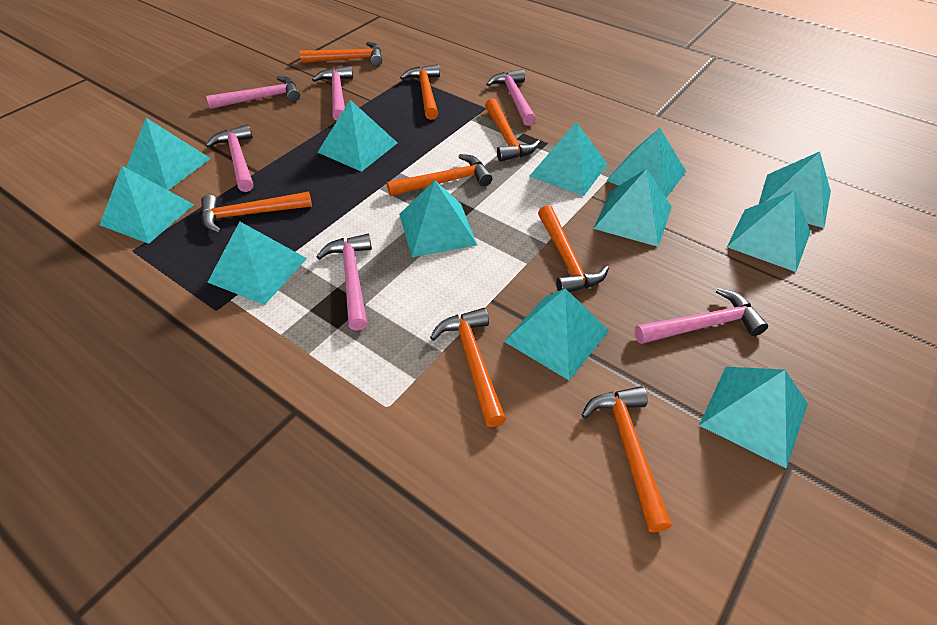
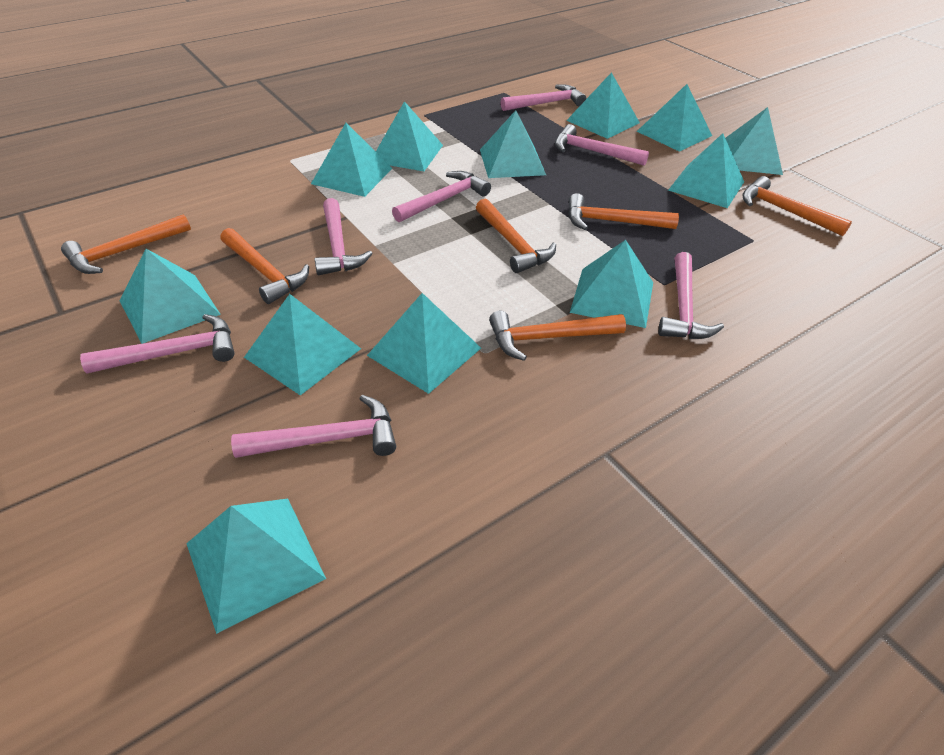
orange hammer: 8 -> 6
pink hammer: 6 -> 7

